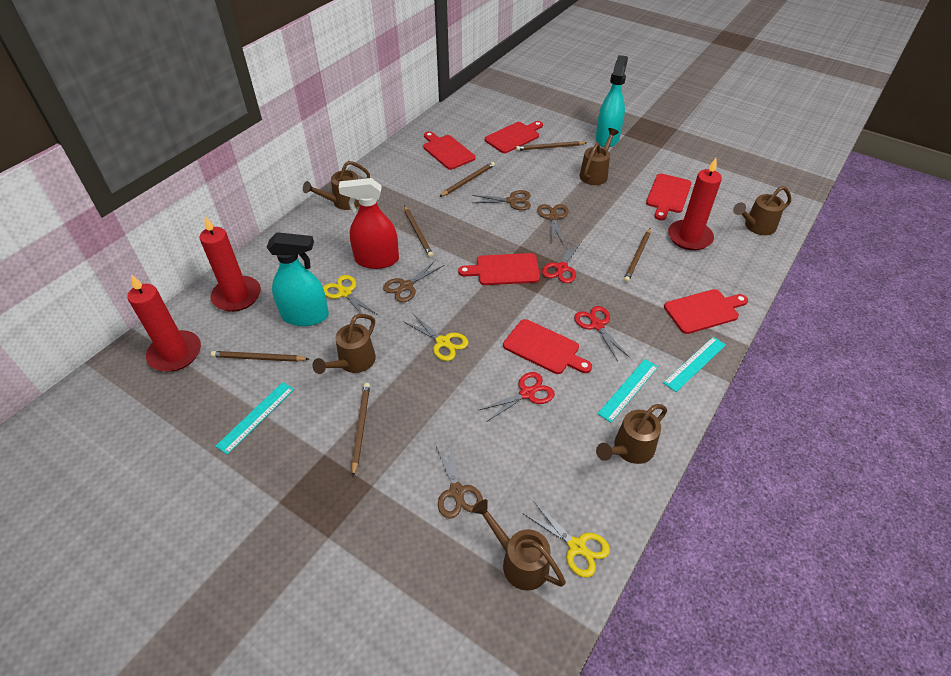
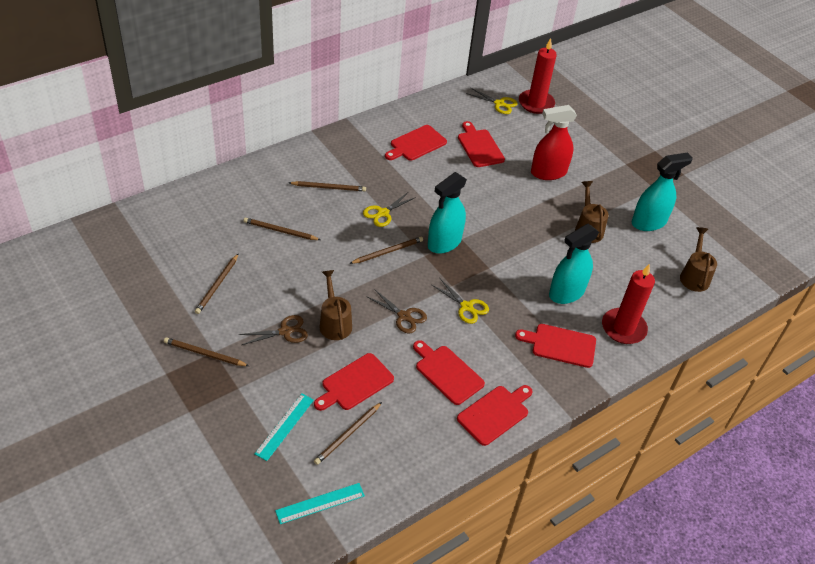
brown scissors: 4 -> 2
brown watering can: 6 -> 3
red candle: 3 -> 2
red scissors: 3 -> 0
turquoise ruler: 3 -> 2
turquoise spray bottle: 2 -> 3

